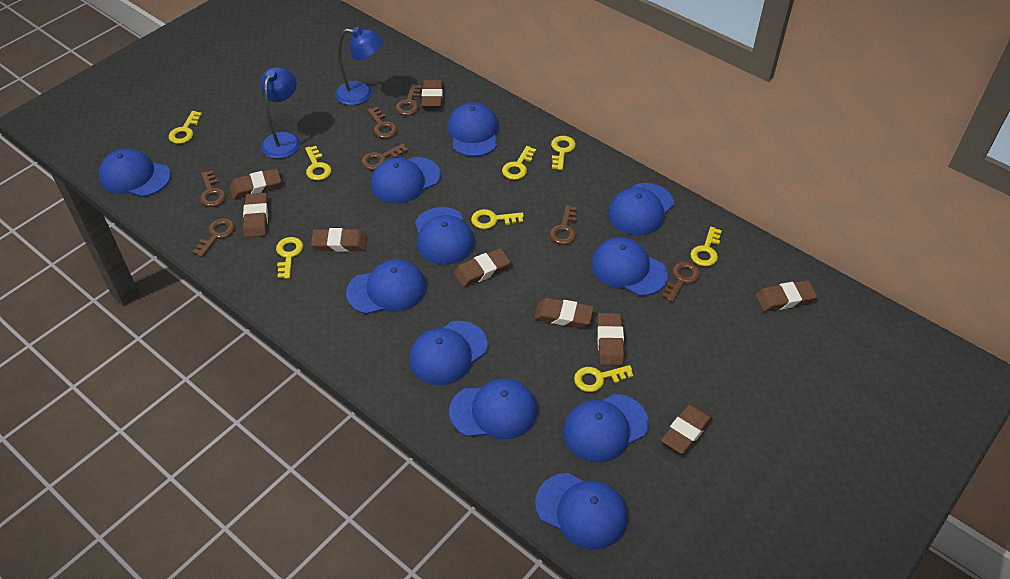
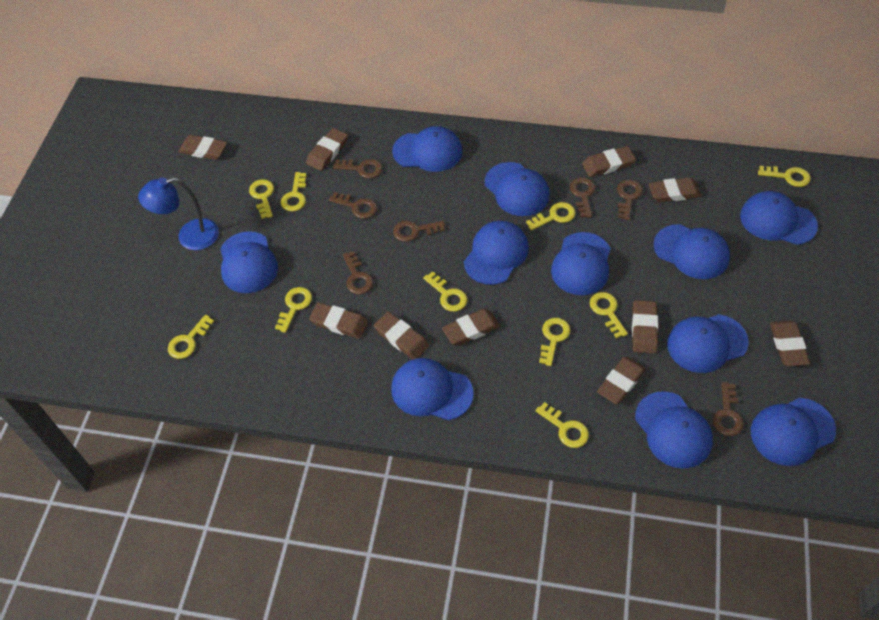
blue lamp: 2 -> 1
brown eraser: 9 -> 10
yellow key: 8 -> 10

